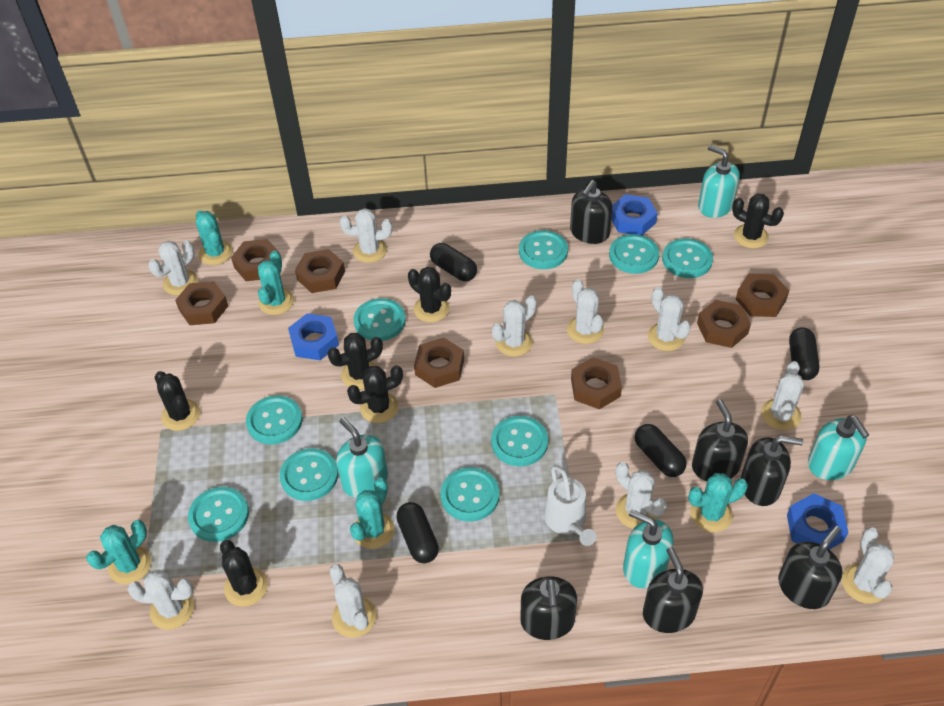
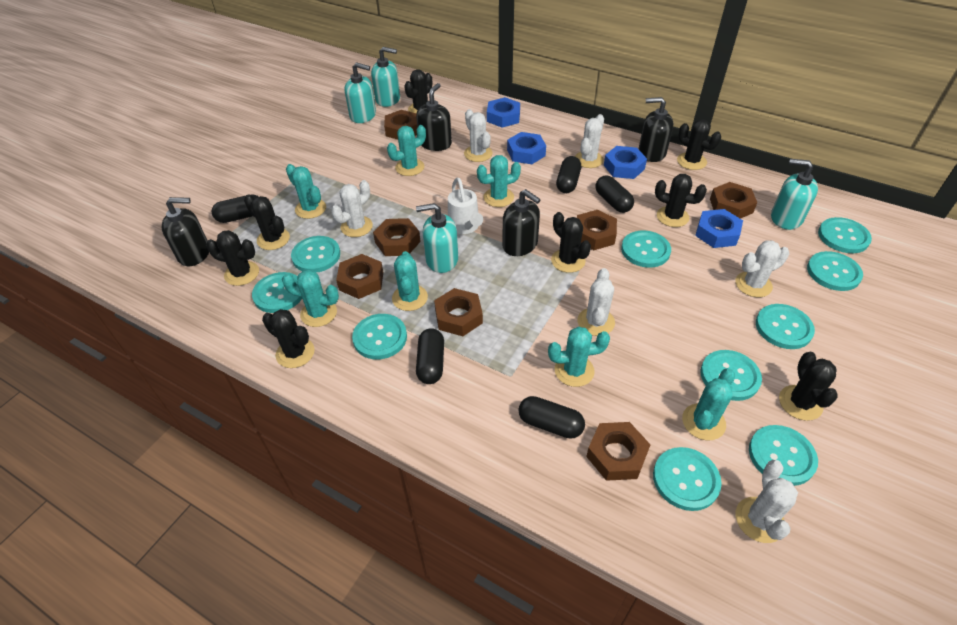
black cactus: 6 -> 8
black capsule: 4 -> 5
black soap dispenser: 6 -> 4
blue nut: 3 -> 4
turquoise button: 9 -> 10
turquoise cactus: 5 -> 7
white cactus: 10 -> 6

